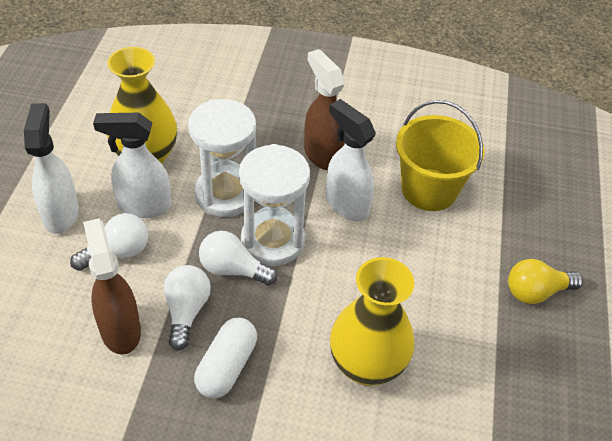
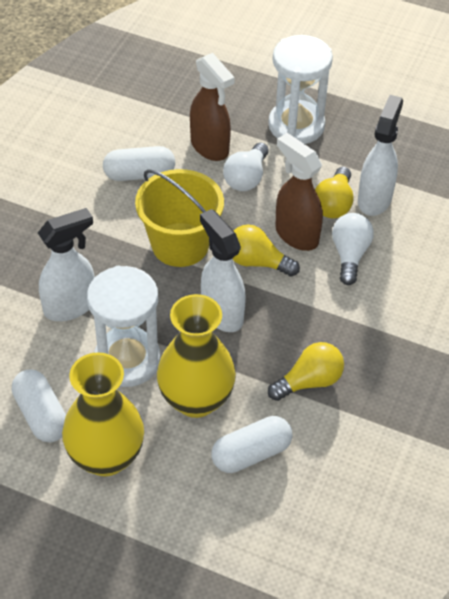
white capsule: 1 -> 3
white light bulb: 3 -> 2
yellow light bulb: 1 -> 3

